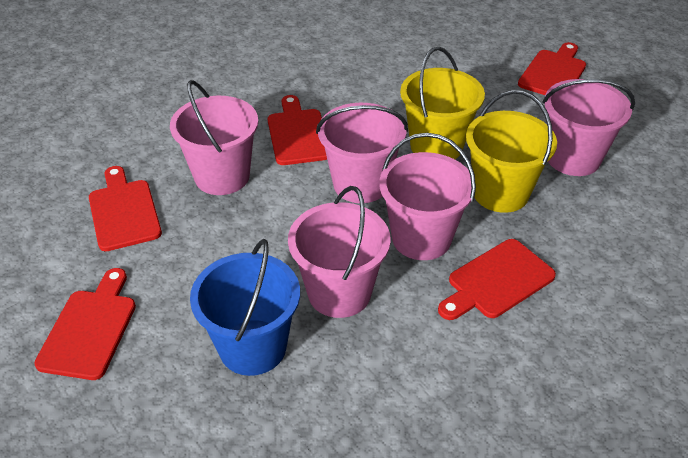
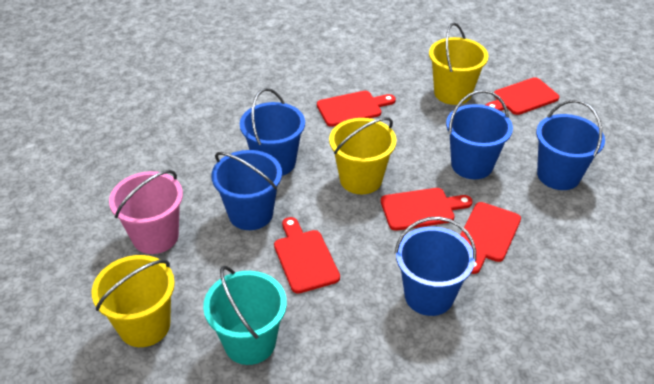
blue bucket: 1 -> 5
pink bucket: 5 -> 1
turquoise bucket: 0 -> 1
yellow bucket: 2 -> 3

